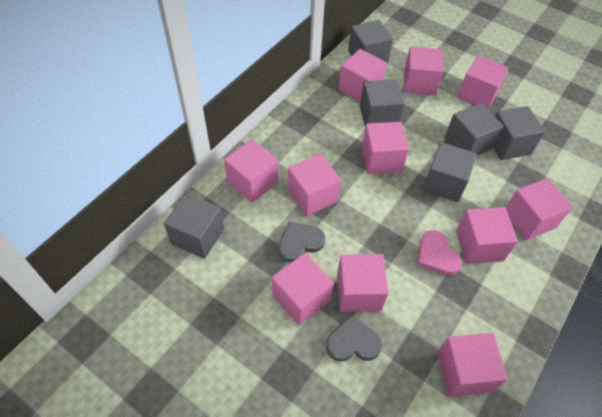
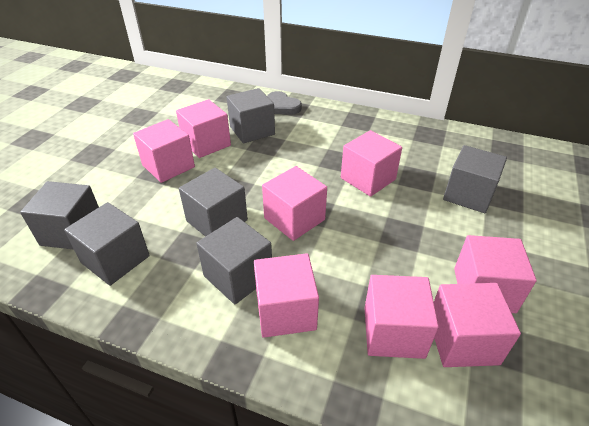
grey heart: 2 -> 1
pink cube: 11 -> 8
pink heart: 1 -> 0

